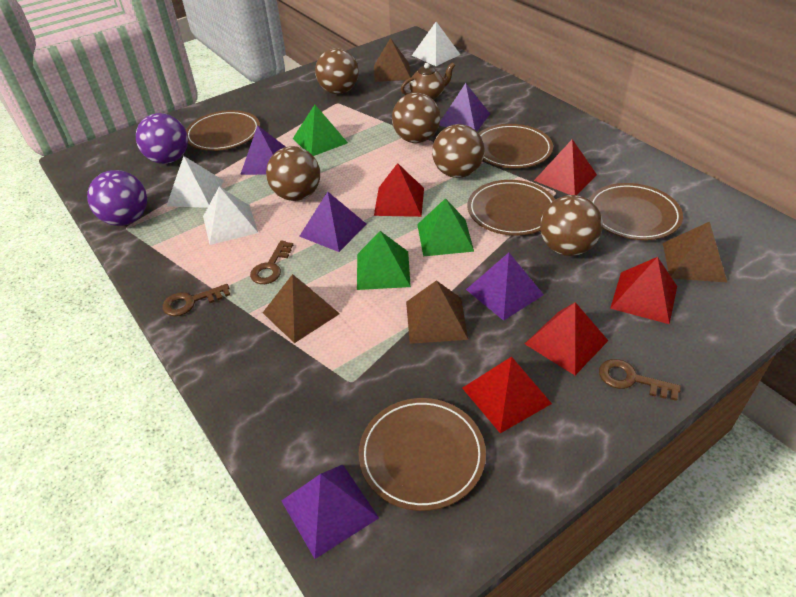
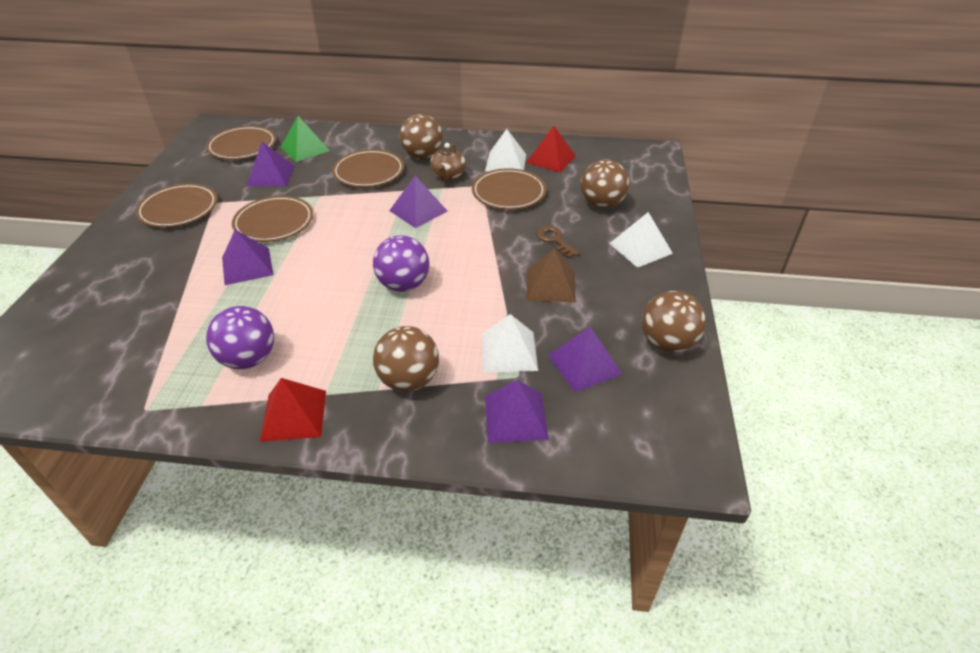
brown ball: 5 -> 4
brown key: 3 -> 1
brown pyramid: 4 -> 1
green pyramid: 3 -> 1
red pyramid: 5 -> 2

